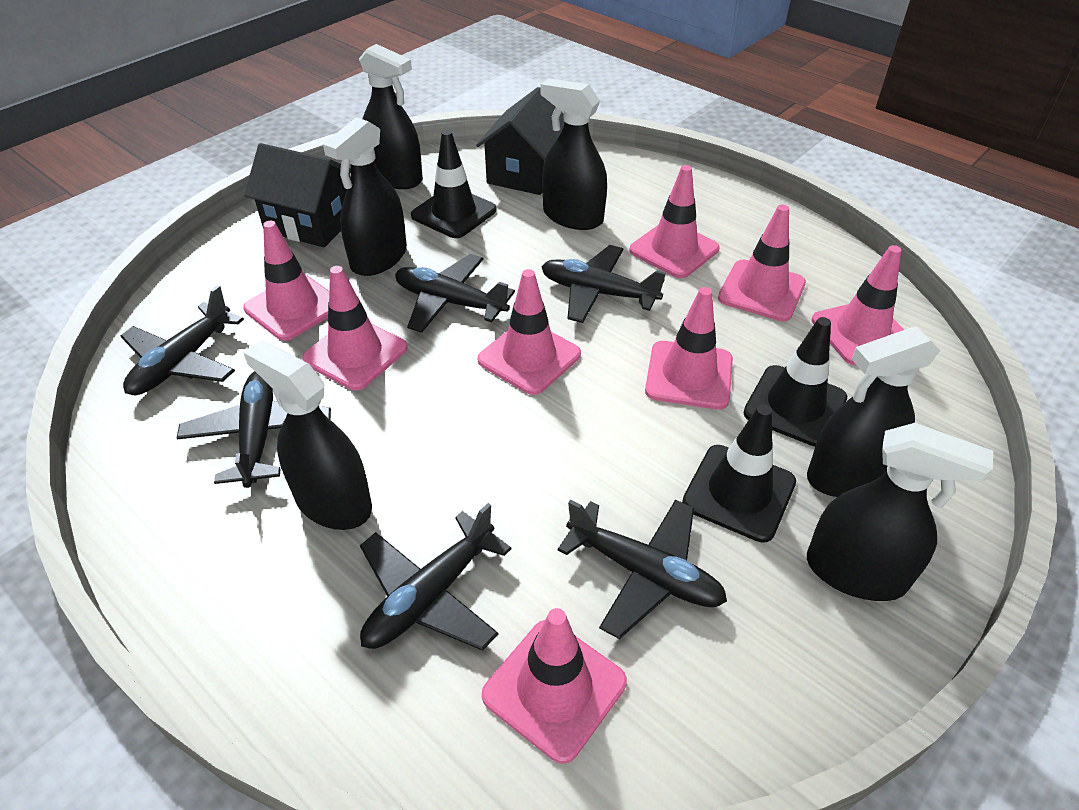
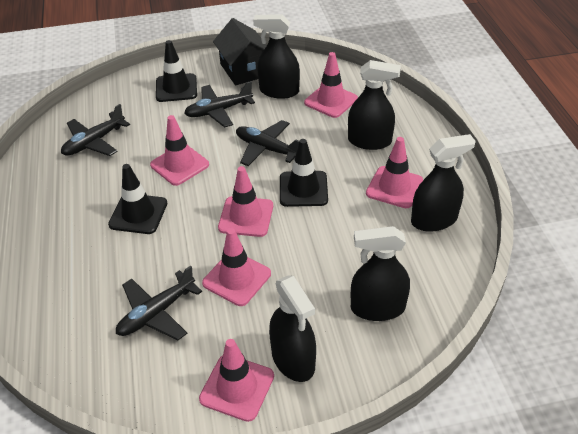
black house: 2 -> 1
black plane: 6 -> 4
black spray bottle: 6 -> 5
pink traffic cone: 8 -> 6

